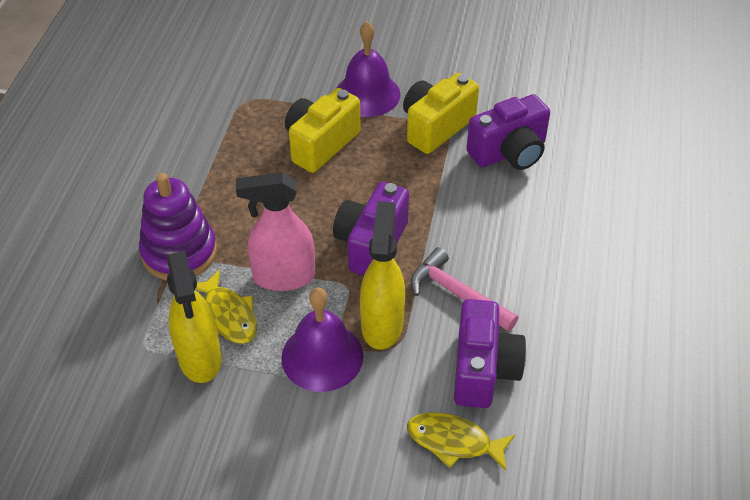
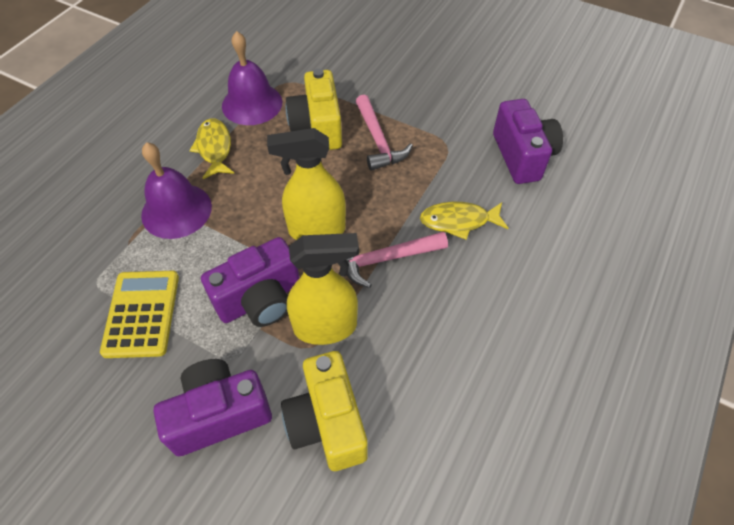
pink hammer: 1 -> 2
pink spray bottle: 1 -> 0
purple stacking toy: 1 -> 0
yellow calculator: 0 -> 1

